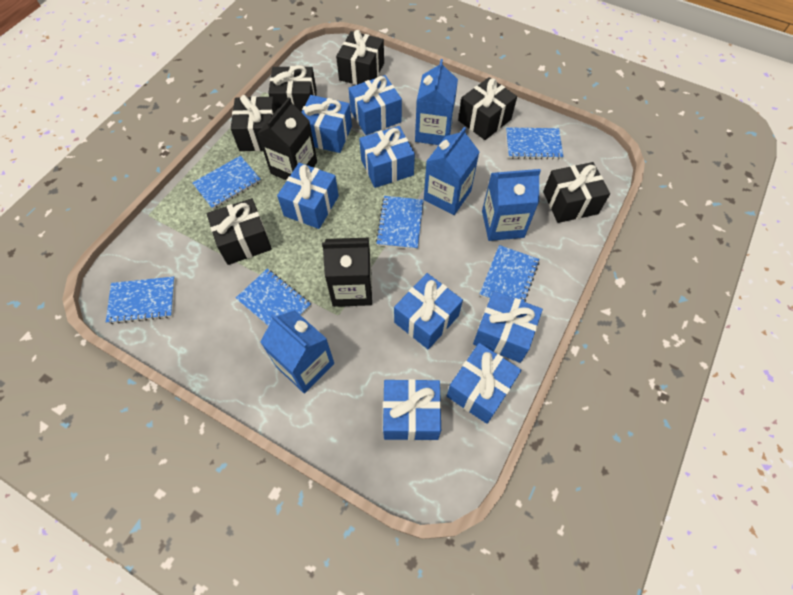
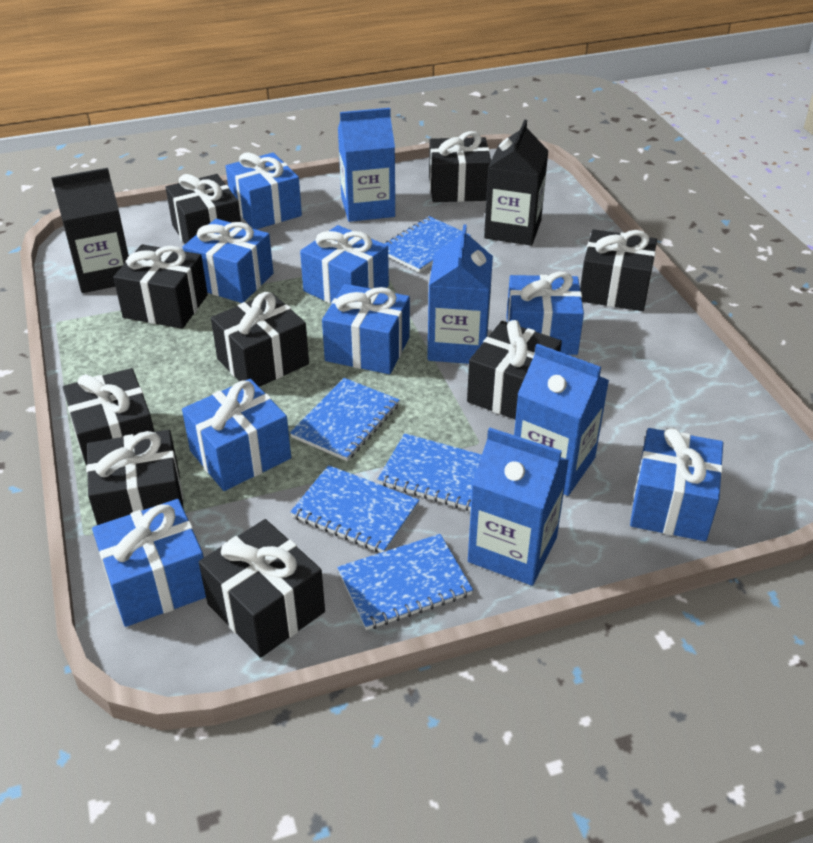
black gift: 6 -> 9
blue notebook: 6 -> 5

